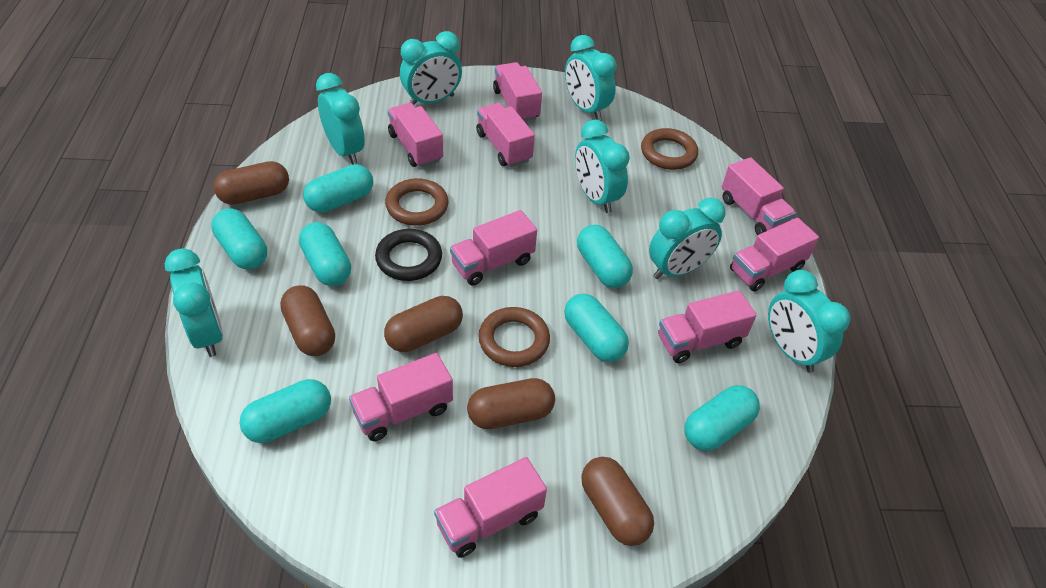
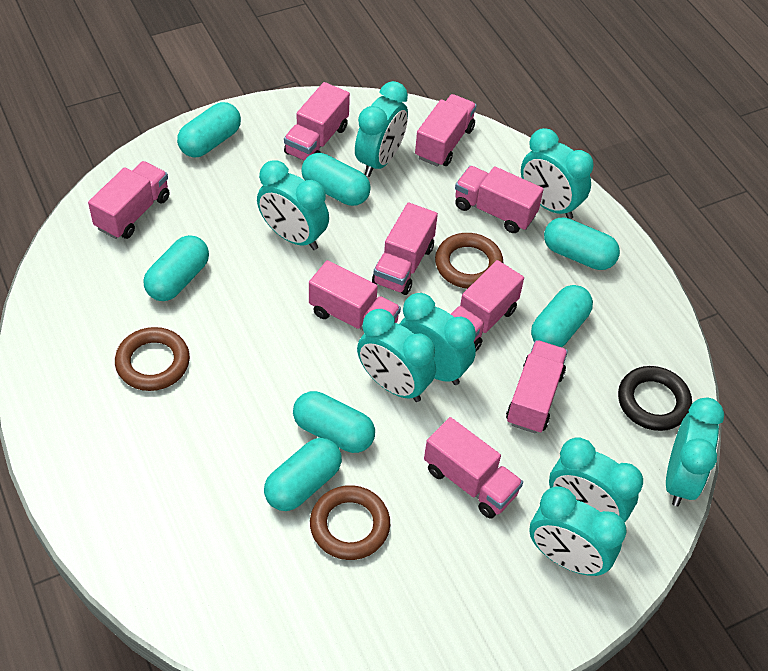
brown capsule: 5 -> 0
turquoise clock: 7 -> 8

